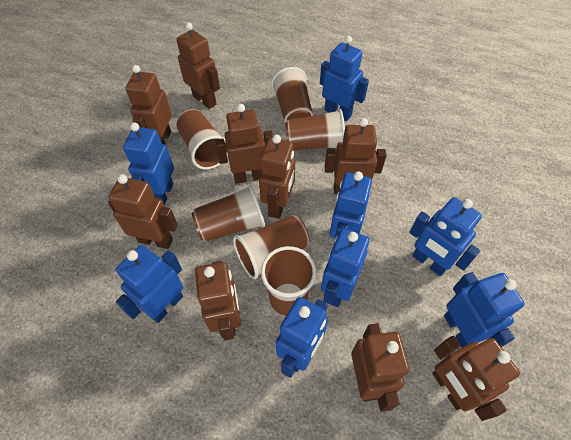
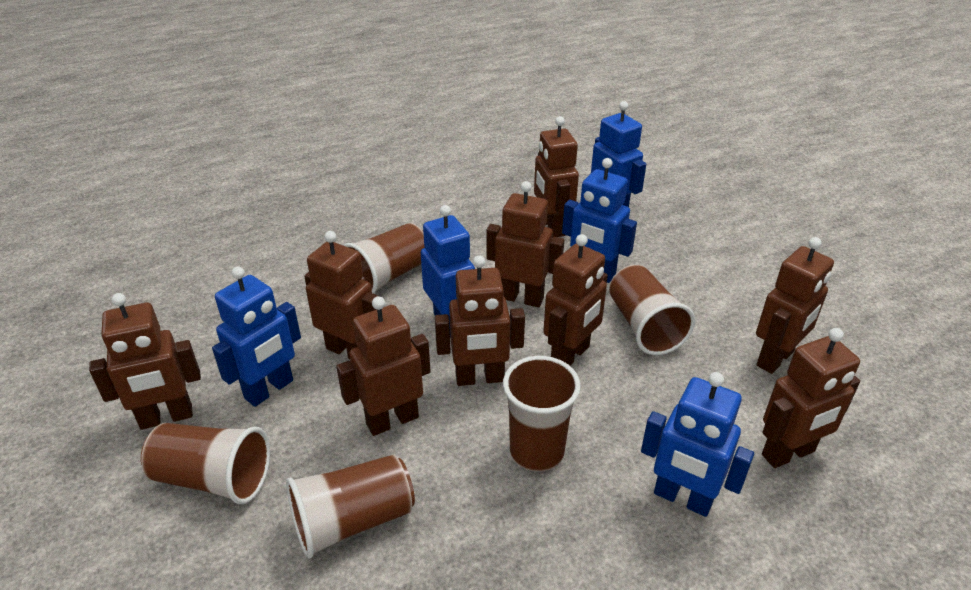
blue robot: 8 -> 5
brown cup: 6 -> 5

